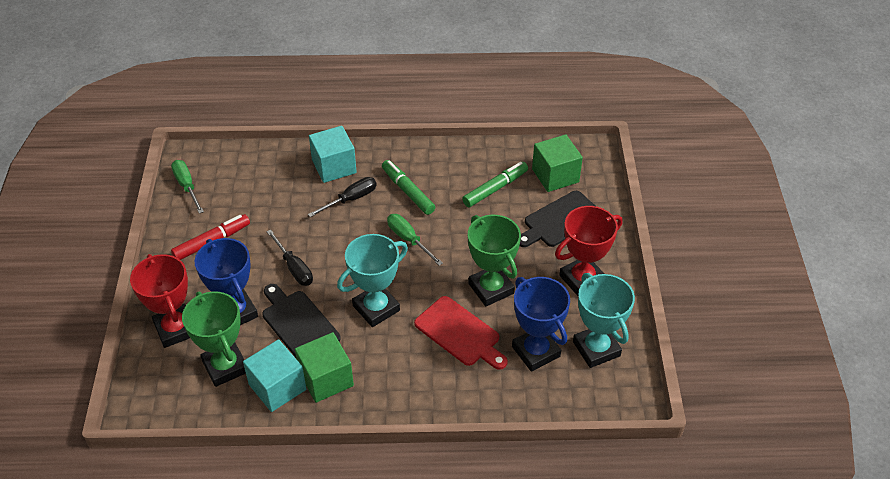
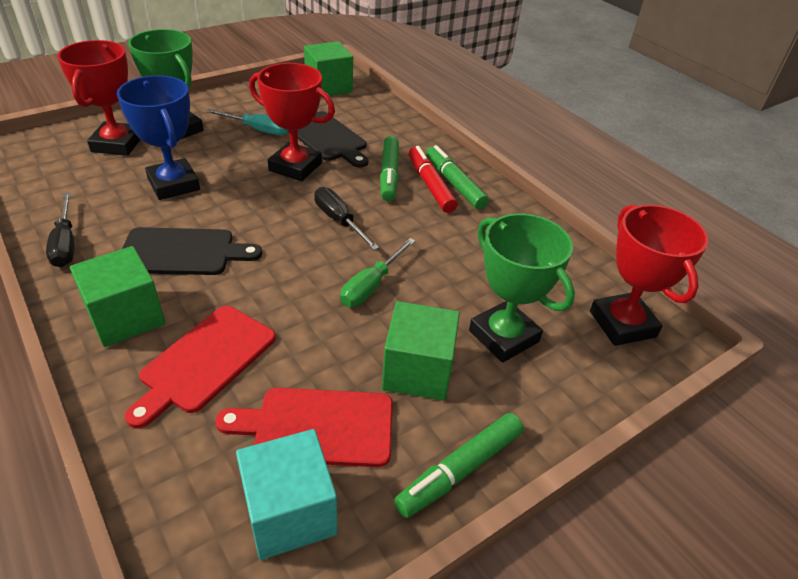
blue trophy: 2 -> 1
green cube: 2 -> 3
green marker: 2 -> 3
green screwdriver: 2 -> 1
red cutting board: 1 -> 2
red trophy: 2 -> 3
turquoise cube: 2 -> 1
turquoise screwdriver: 0 -> 1
turquoise trophy: 2 -> 0

